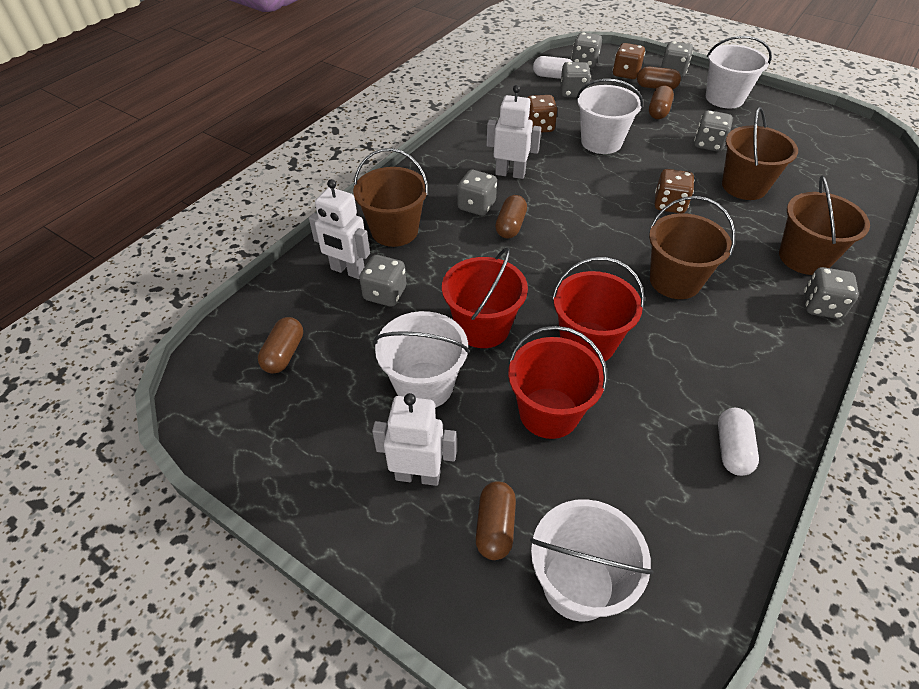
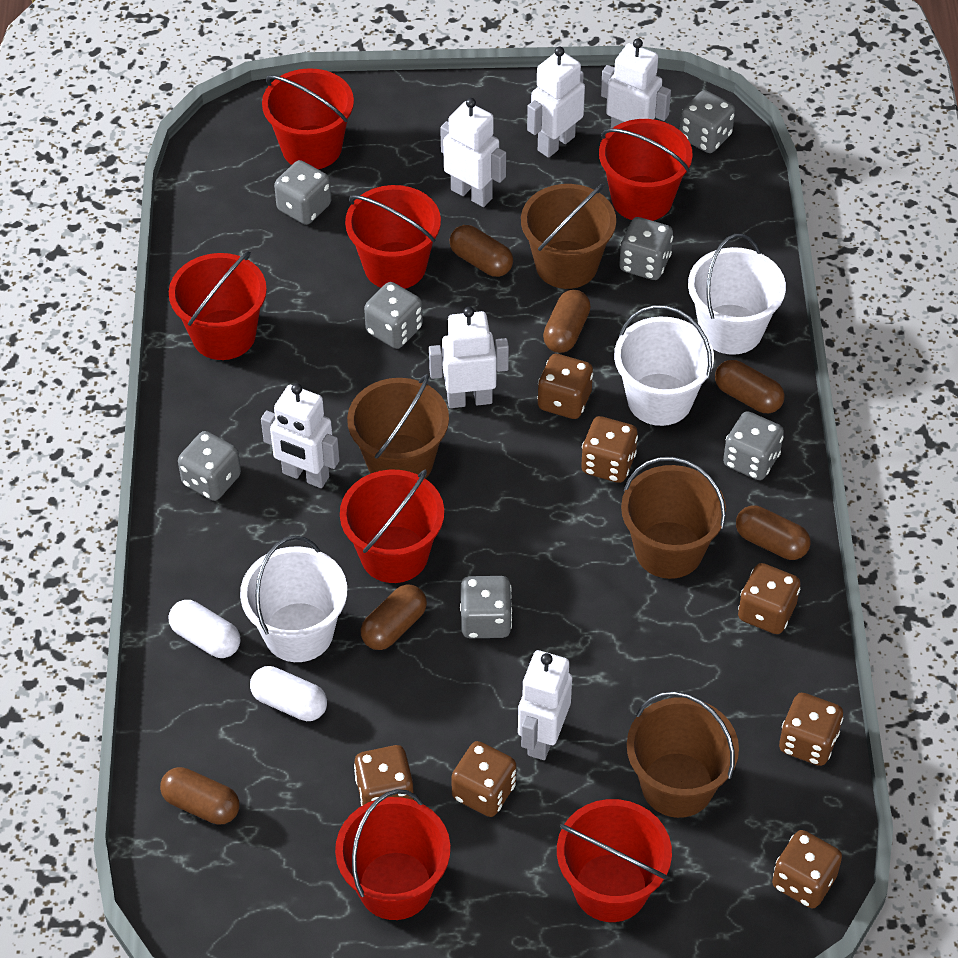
brown capsule: 5 -> 6
brown dice: 3 -> 7
red bucket: 3 -> 7
white bucket: 4 -> 3
white robot: 3 -> 6

